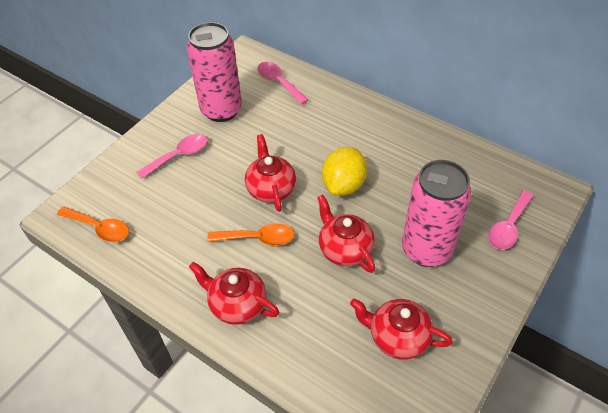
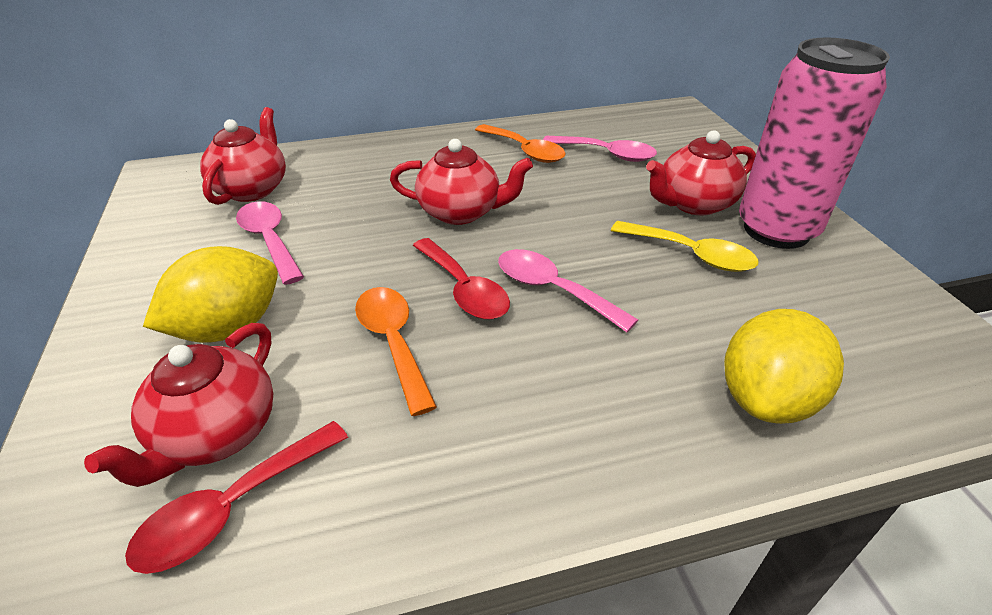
pink can: 2 -> 1
red spoon: 0 -> 2
yellow lemon: 1 -> 2
yellow spoon: 0 -> 1

